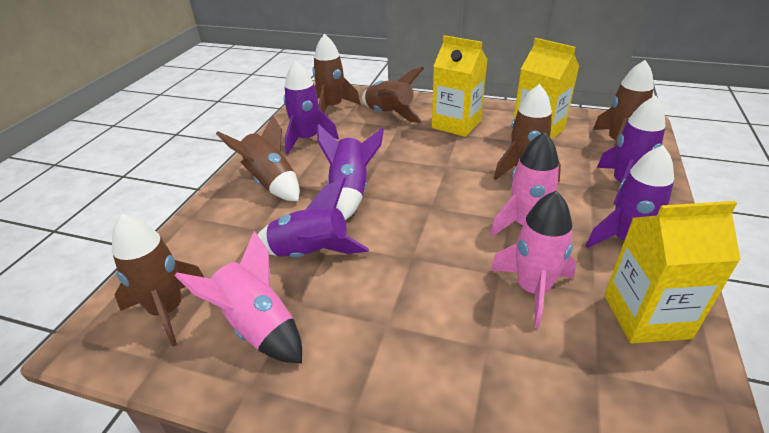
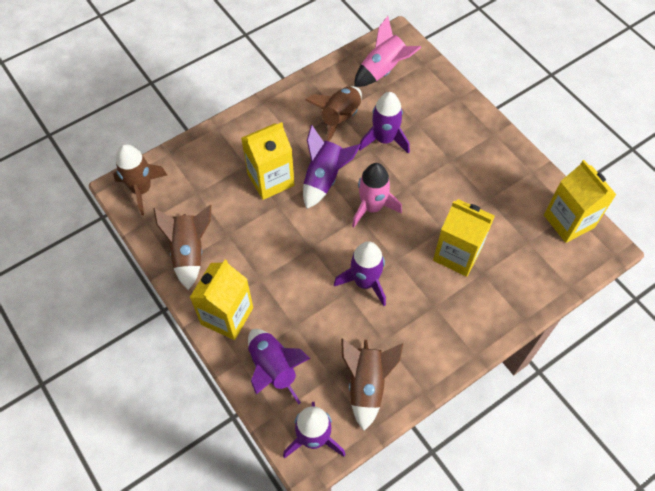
brown rocket: 6 -> 4
pink rocket: 3 -> 2
yellow carton: 3 -> 4

